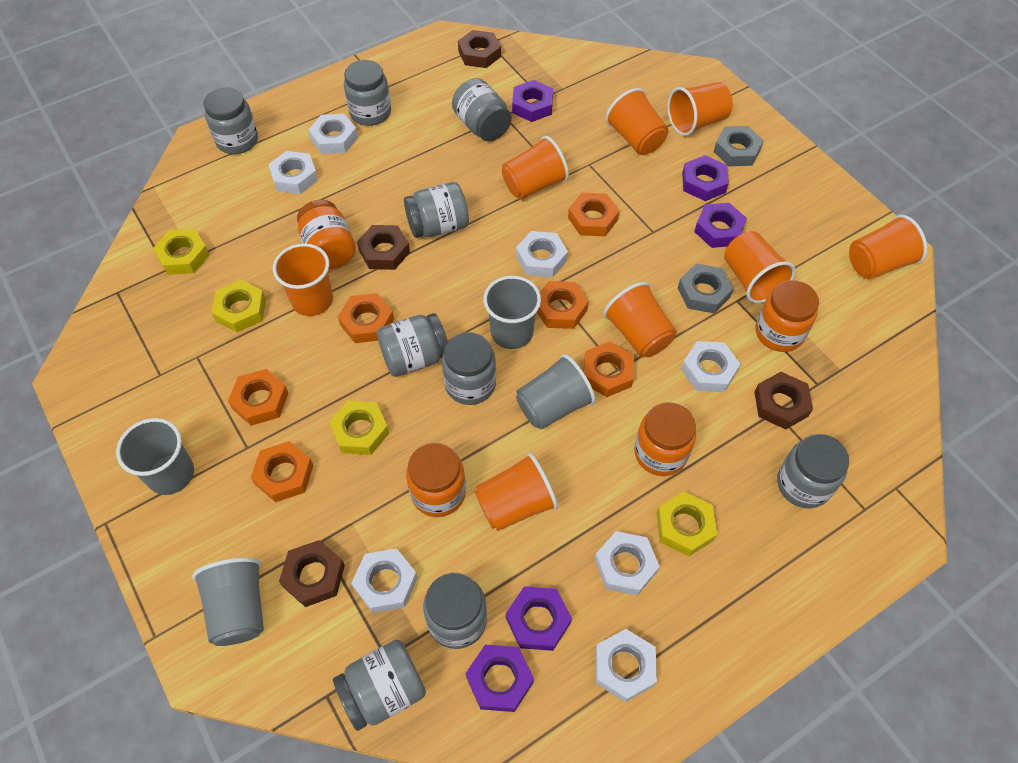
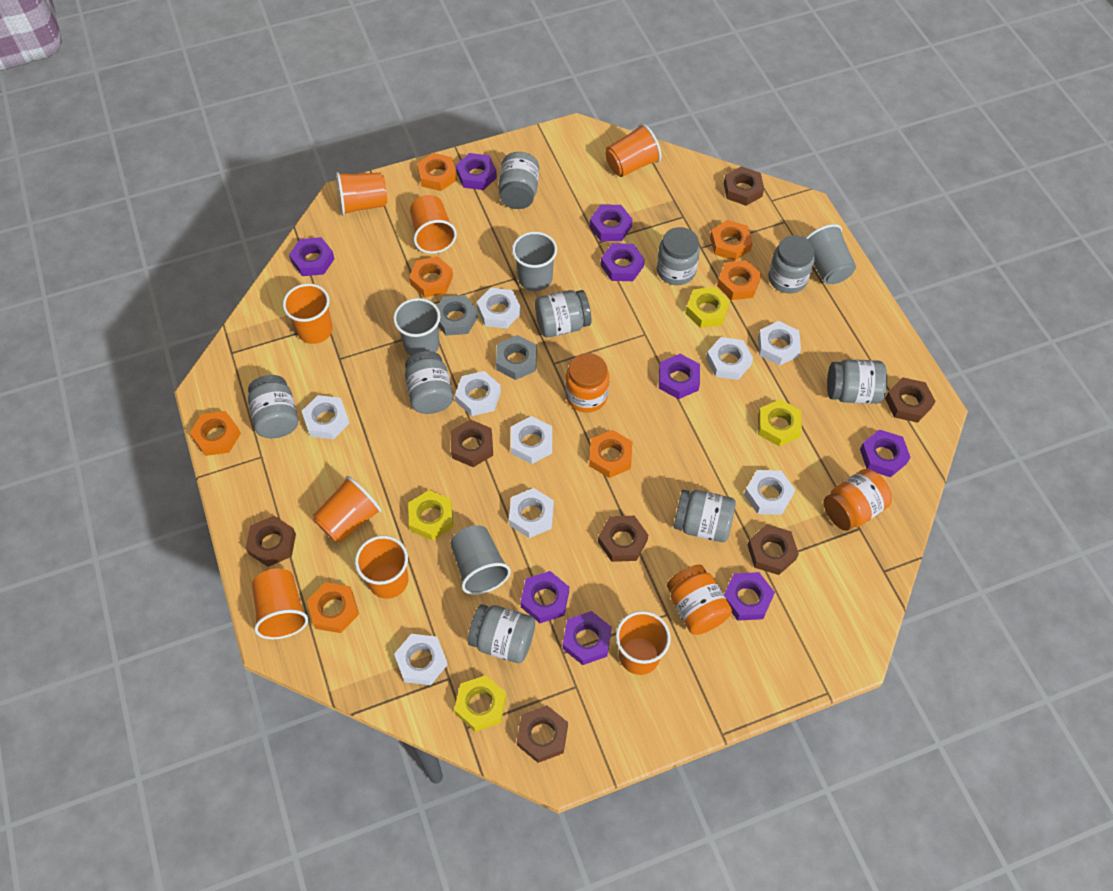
brown nut: 4 -> 7
orange jar: 4 -> 3
orange nut: 6 -> 7
purple nut: 5 -> 9
white nut: 7 -> 9

